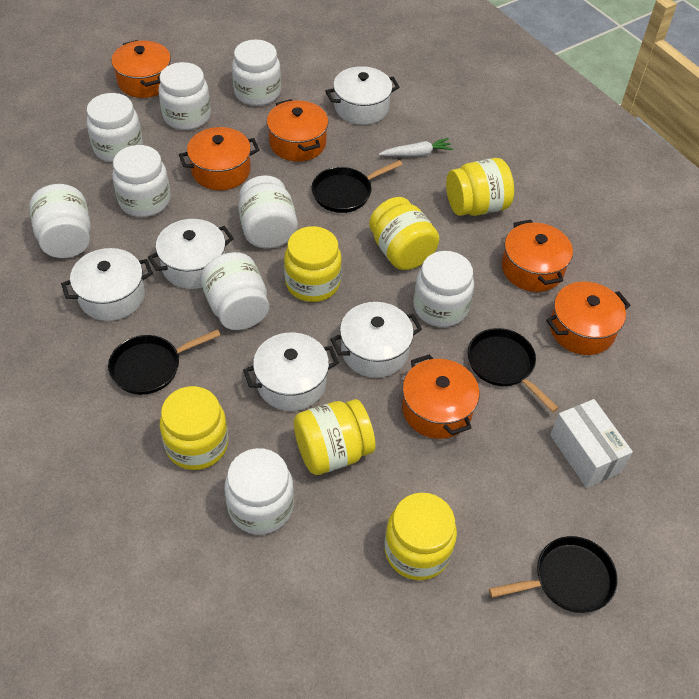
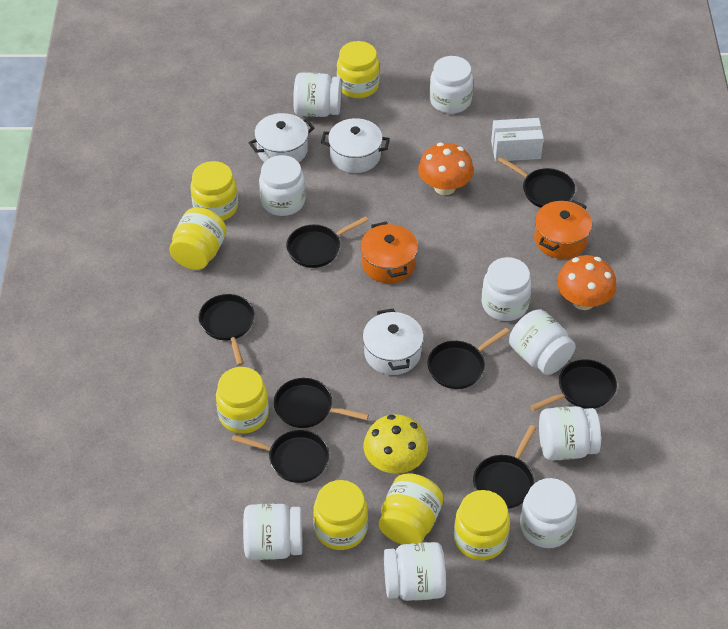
black pan: 4 -> 8
orange mushroom: 0 -> 2
orange pot: 6 -> 2
white carrot: 1 -> 0
white pot: 5 -> 3
yellow jar: 6 -> 7
yellow mushroom: 0 -> 1

